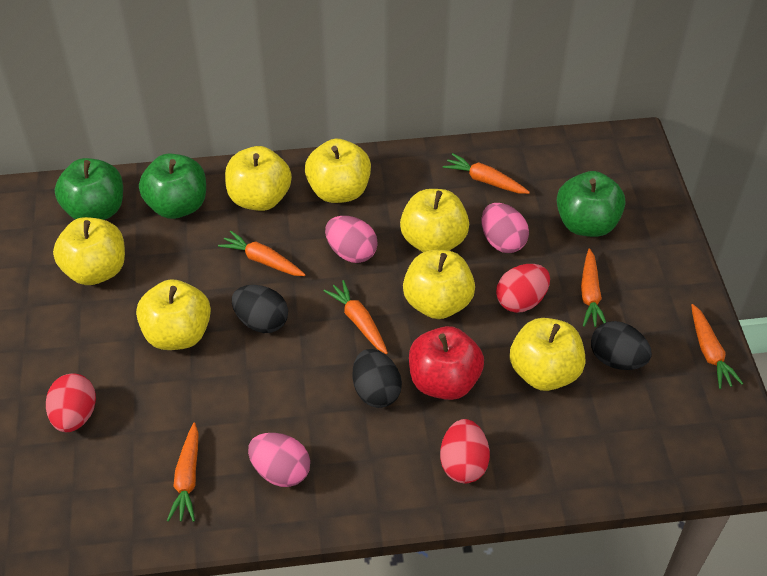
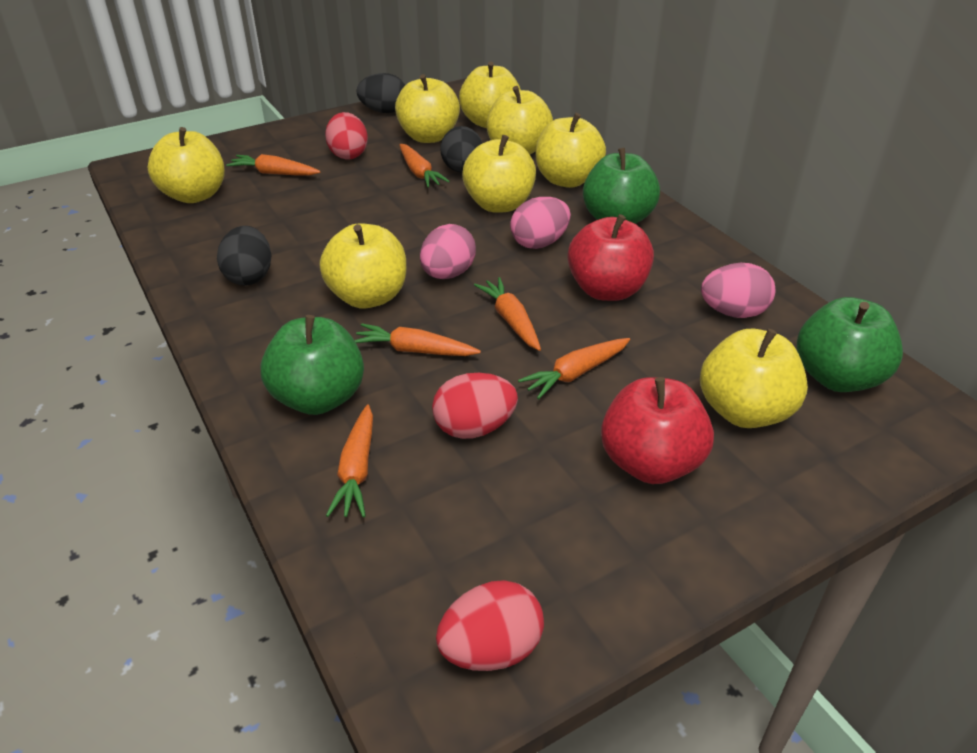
red apple: 1 -> 2
yellow apple: 7 -> 8

